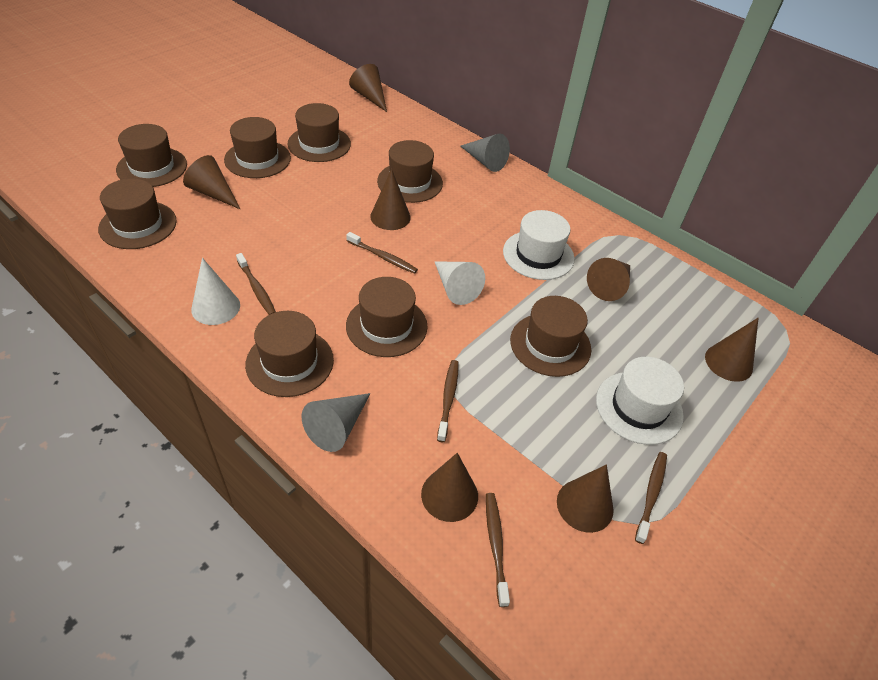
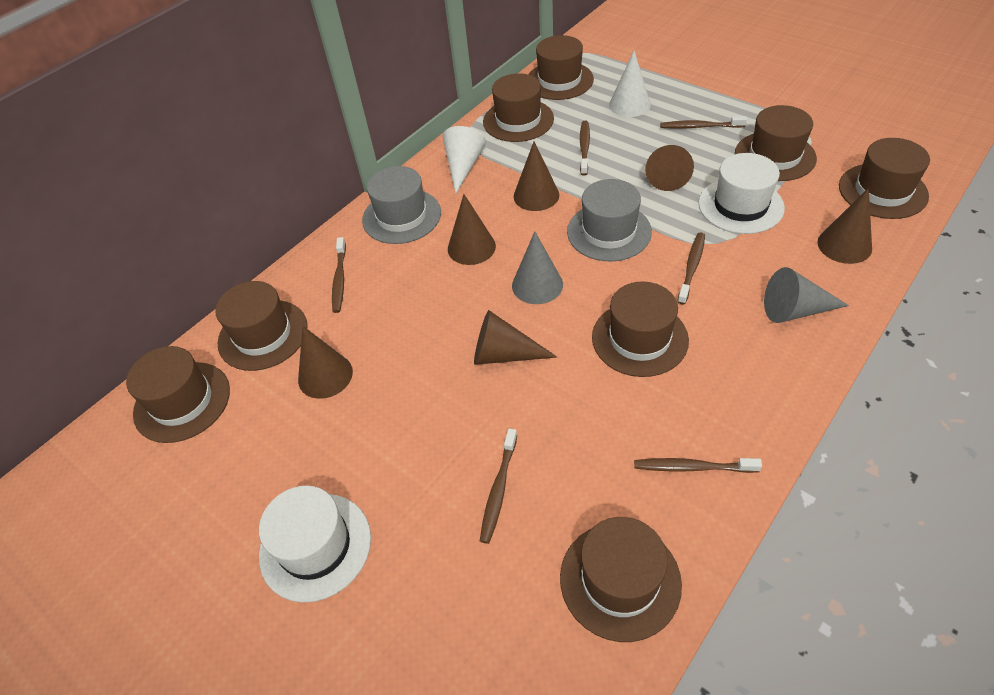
brown cone: 7 -> 6
brown toothbrush: 5 -> 6
grey hat: 0 -> 2

